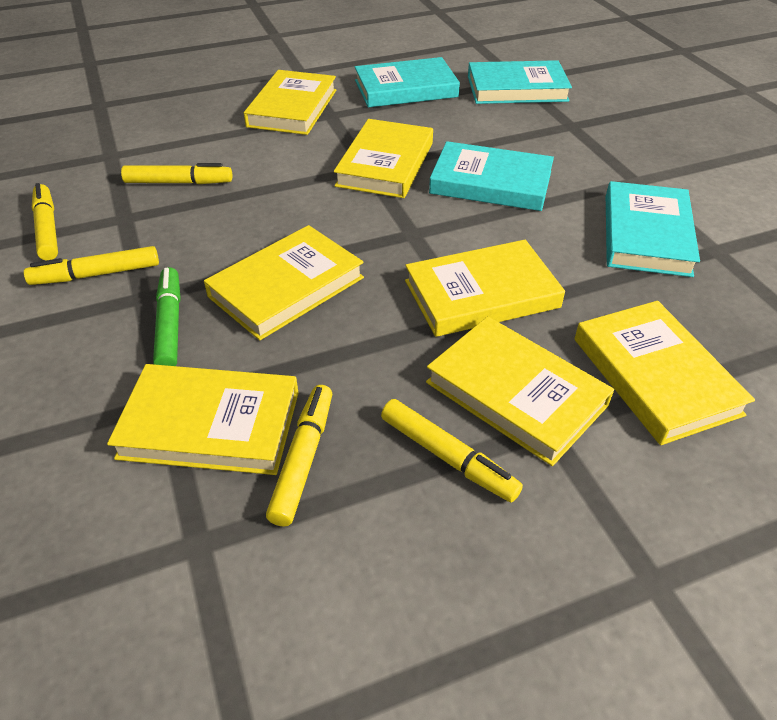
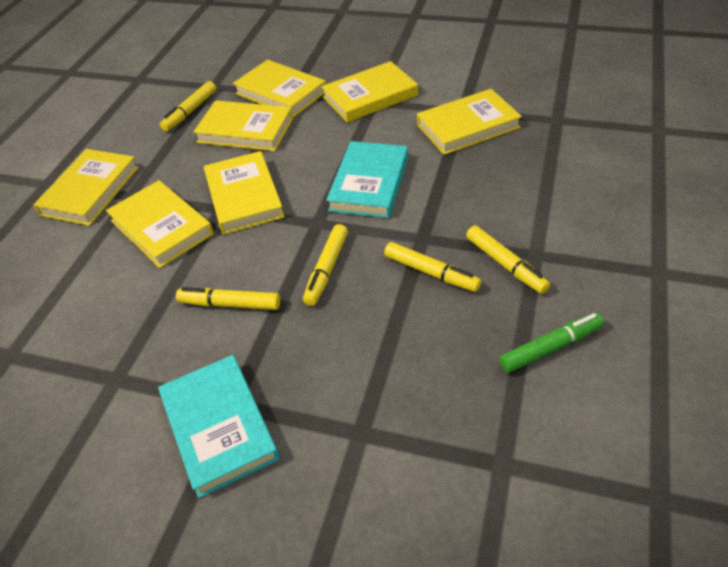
turquoise book: 4 -> 2

